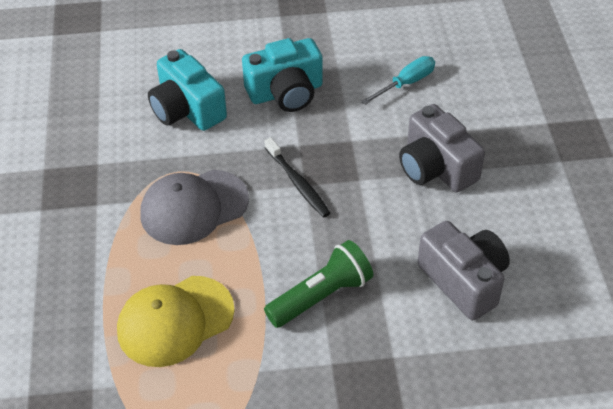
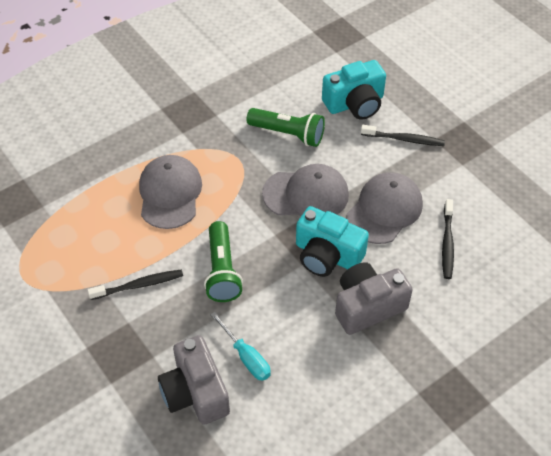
black toothbrush: 1 -> 3
green flashlight: 1 -> 2
grey cap: 1 -> 3
yellow cap: 1 -> 0

